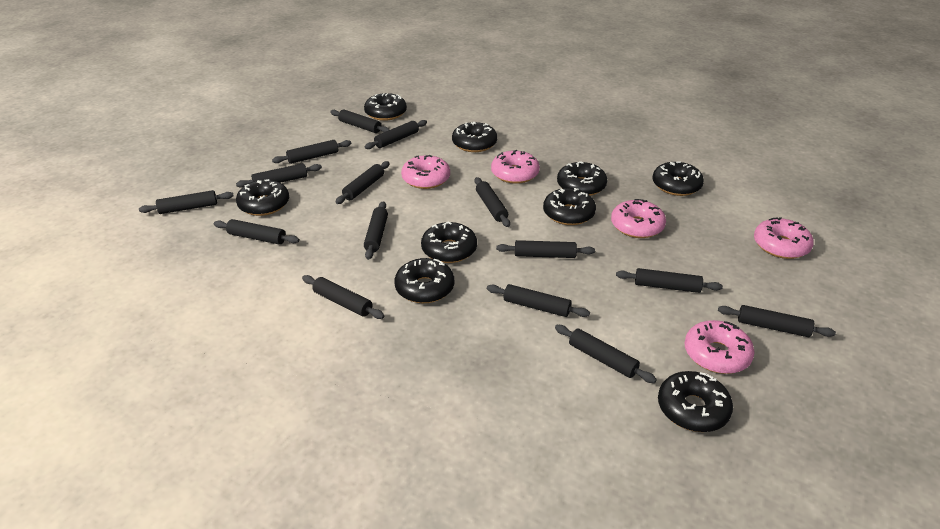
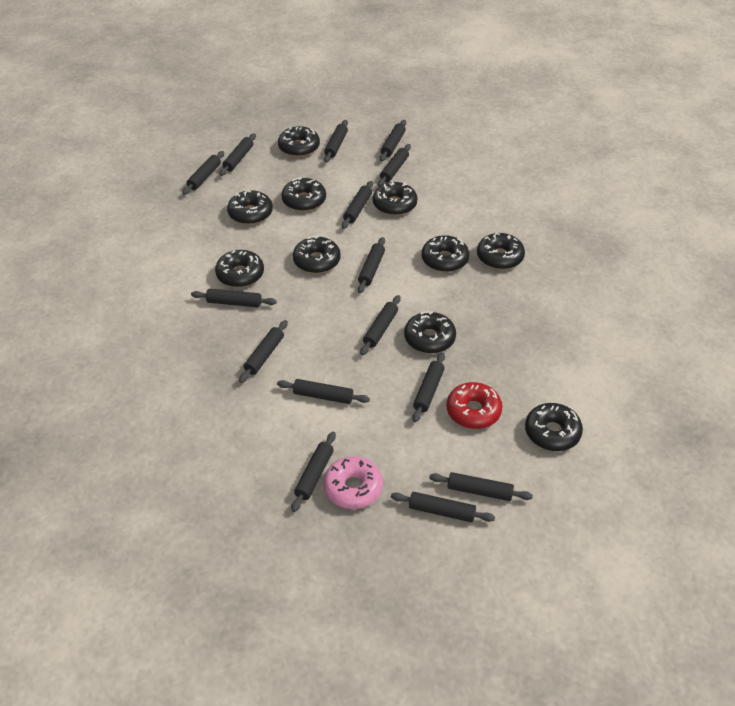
black donut: 9 -> 10
pink donut: 5 -> 1
red donut: 0 -> 1

